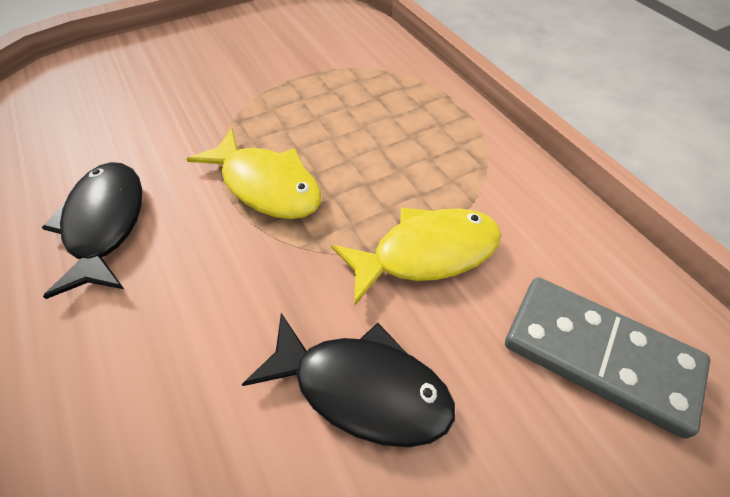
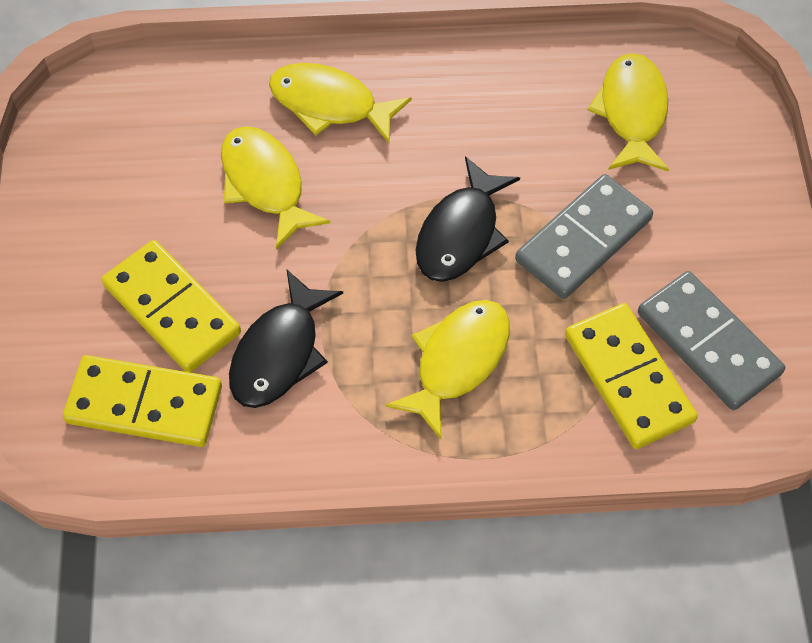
grey domino: 1 -> 2
yellow domino: 0 -> 3
yellow fish: 2 -> 4

